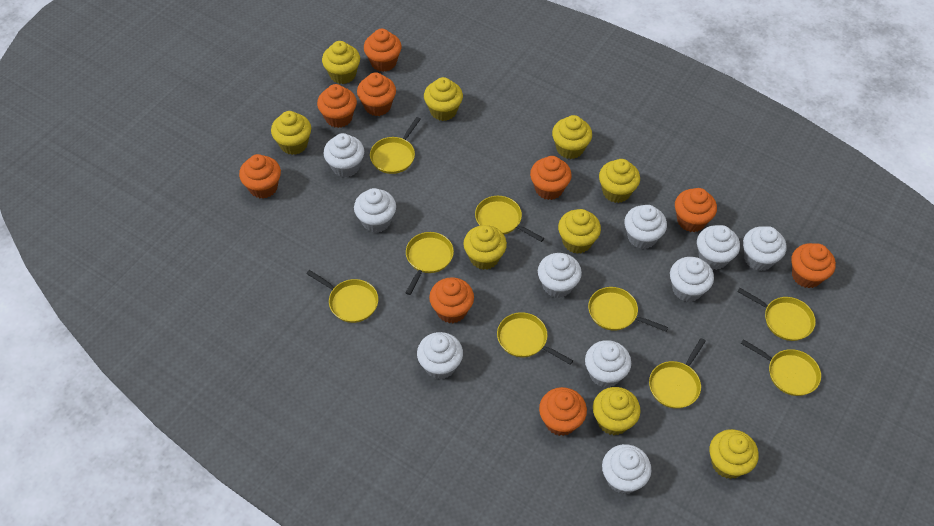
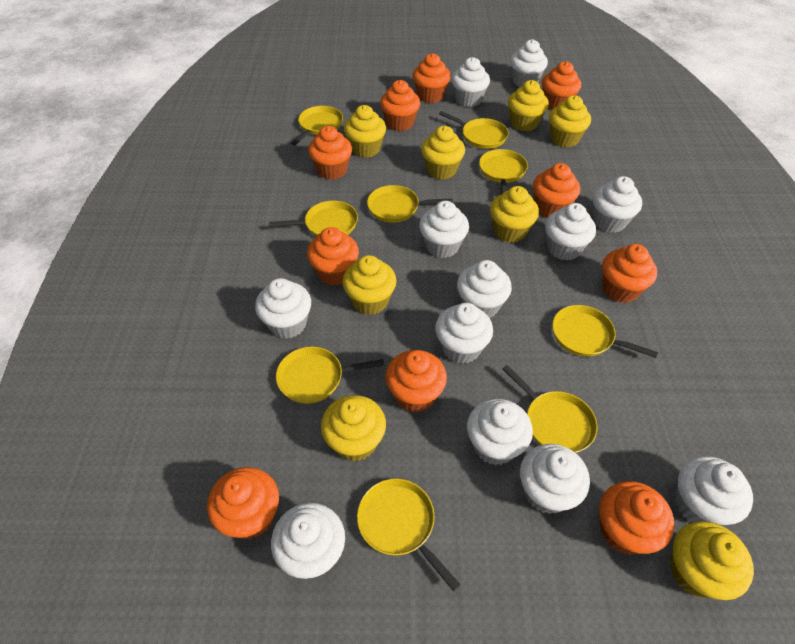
orange cupcake: 9 -> 10
white cupcake: 10 -> 12
yellow cupcake: 9 -> 8

